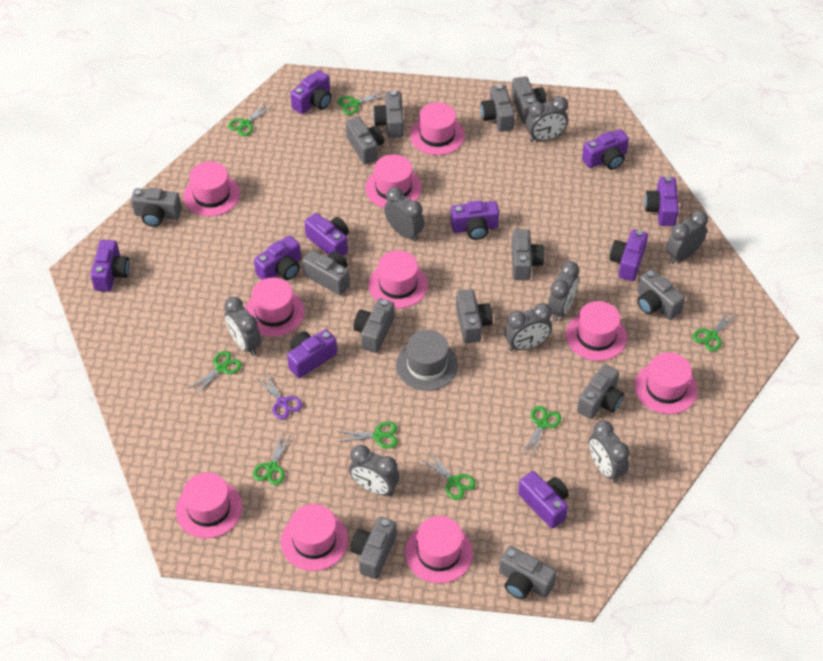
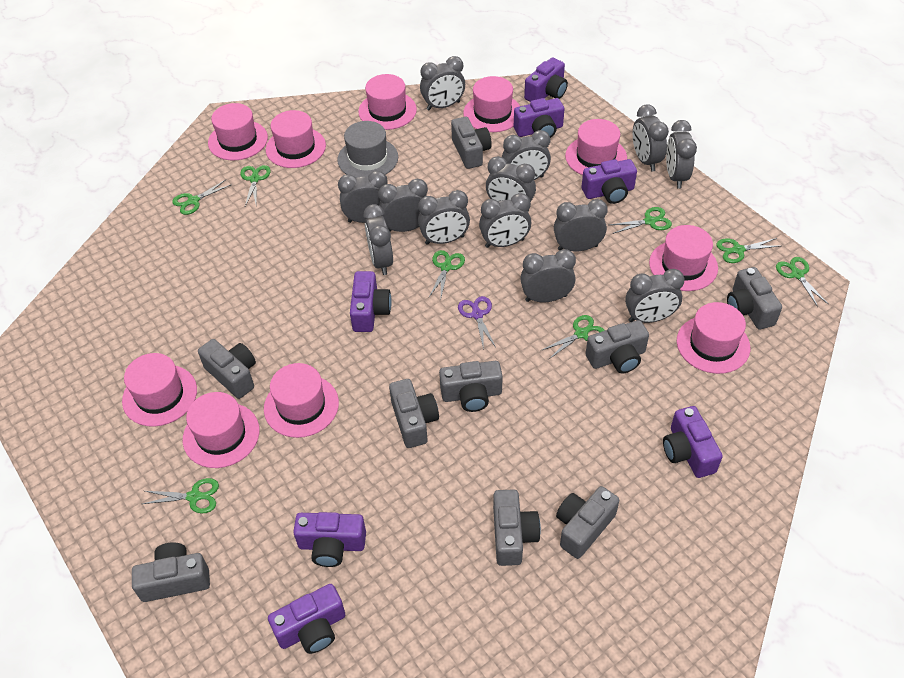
grey camera: 13 -> 9
grey clock: 8 -> 13
purple camera: 10 -> 7

